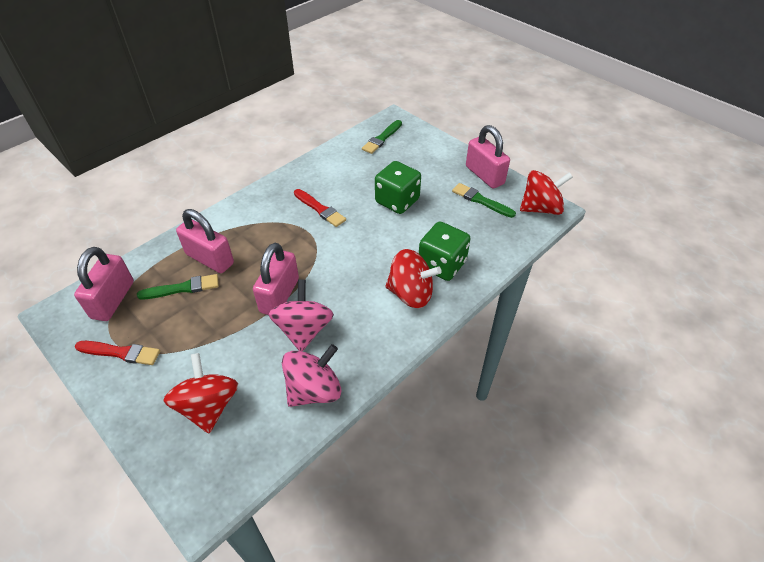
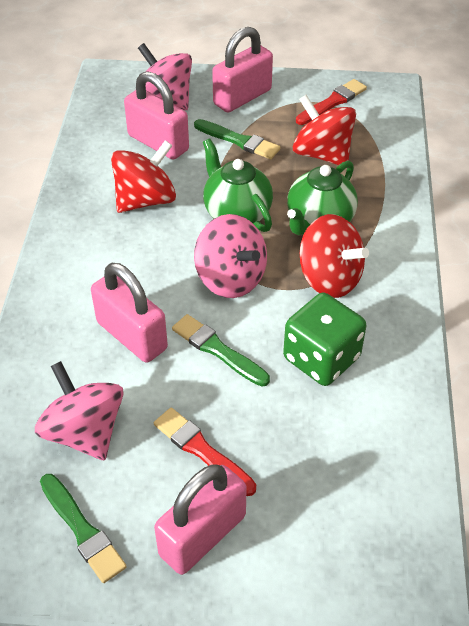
green dice: 2 -> 1
green teapot: 0 -> 2
pink spinning top: 2 -> 3

